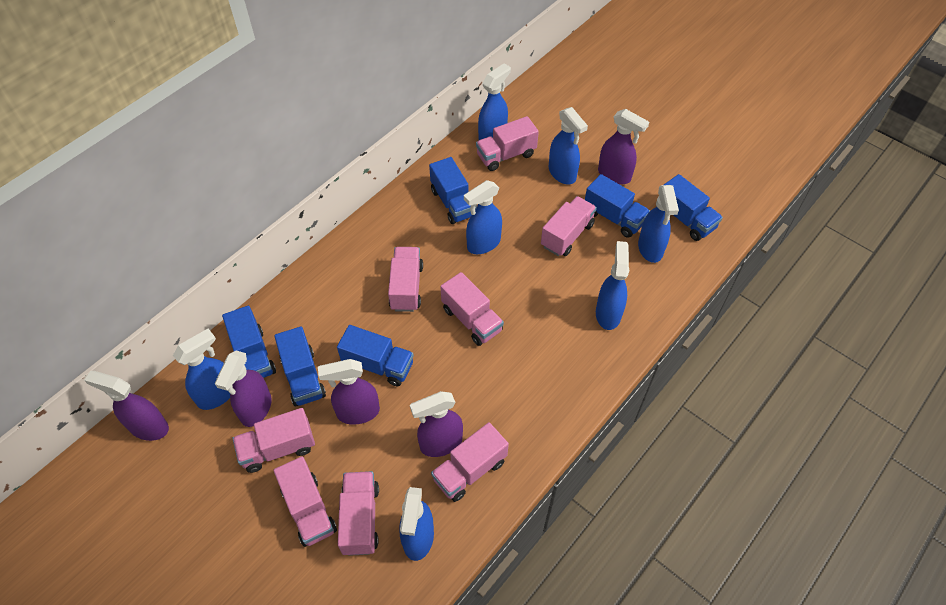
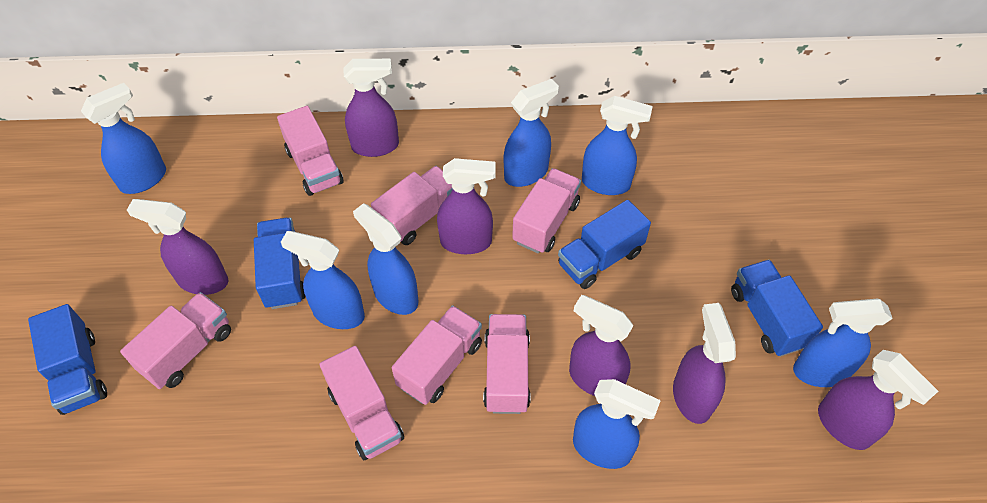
blue truck: 6 -> 4
pink truck: 8 -> 7
purple spray bottle: 5 -> 6

